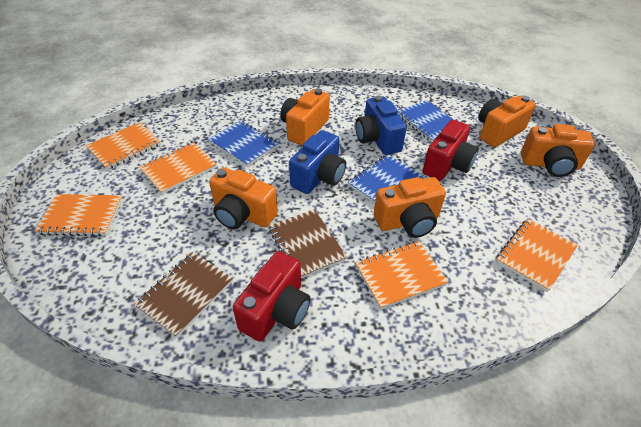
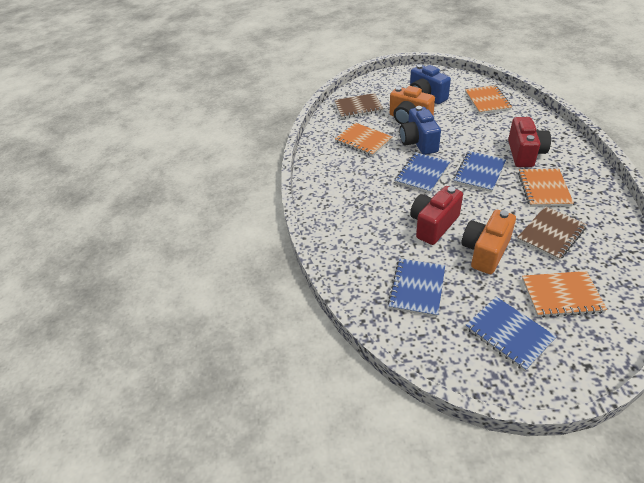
blue notebook: 3 -> 4
orange camera: 5 -> 2
orange notebook: 5 -> 4

